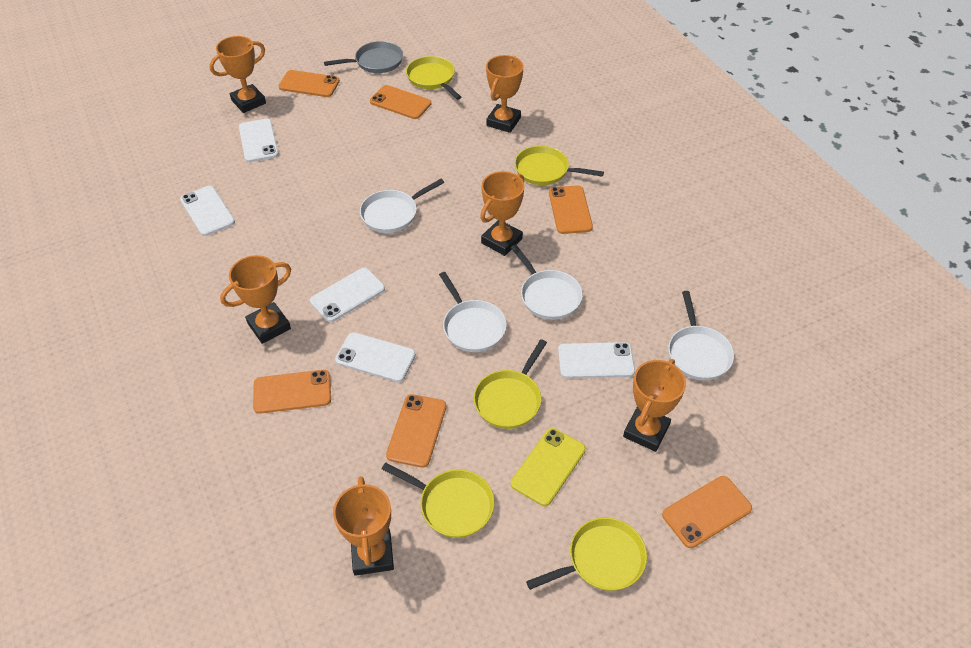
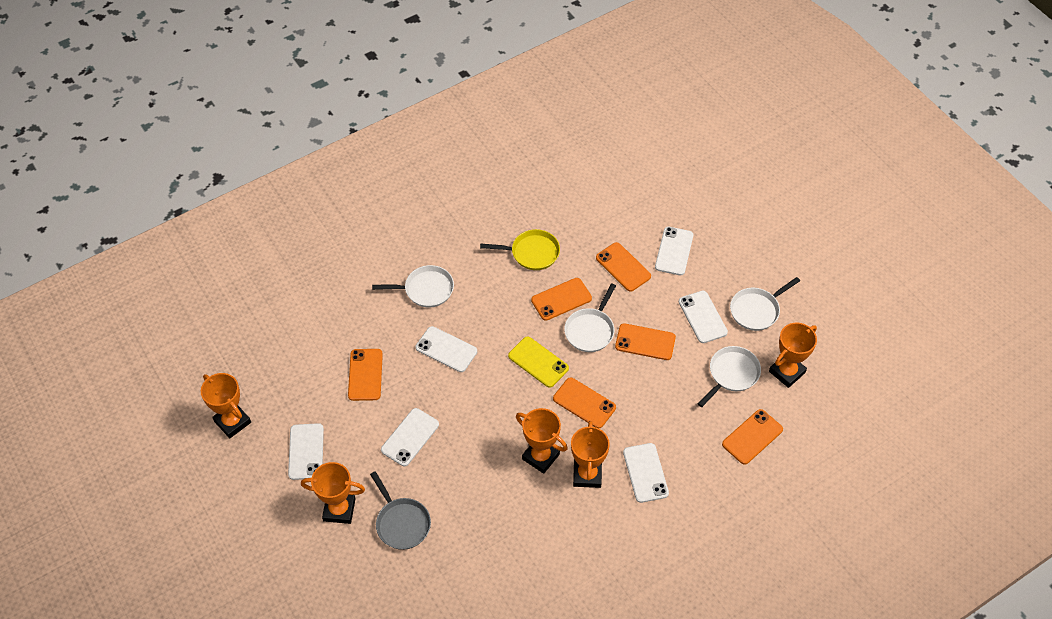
orange trophy: 6 -> 5
white phone: 5 -> 6
yellow pan: 5 -> 1

